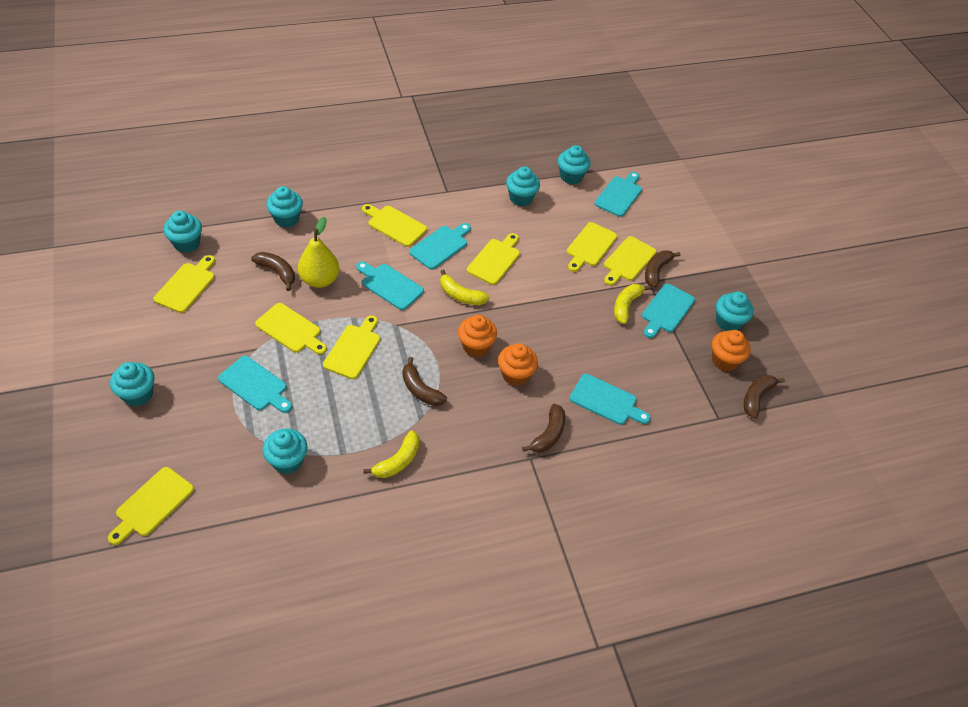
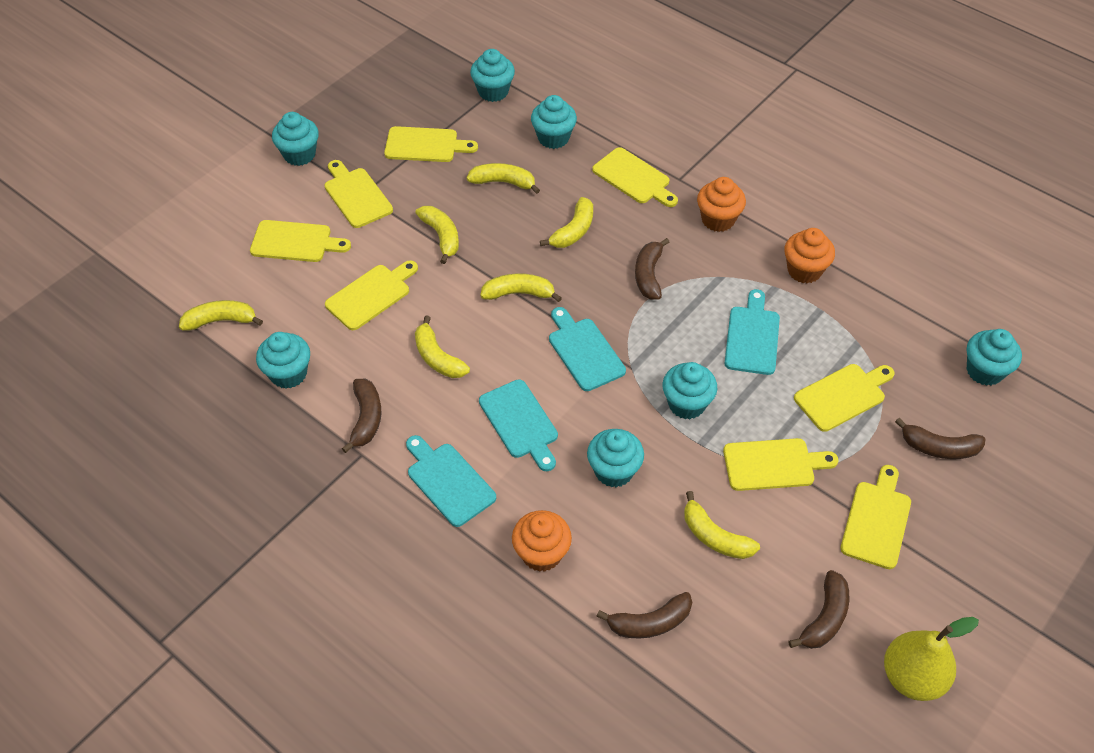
turquoise cutting board: 6 -> 4
yellow banana: 3 -> 7

